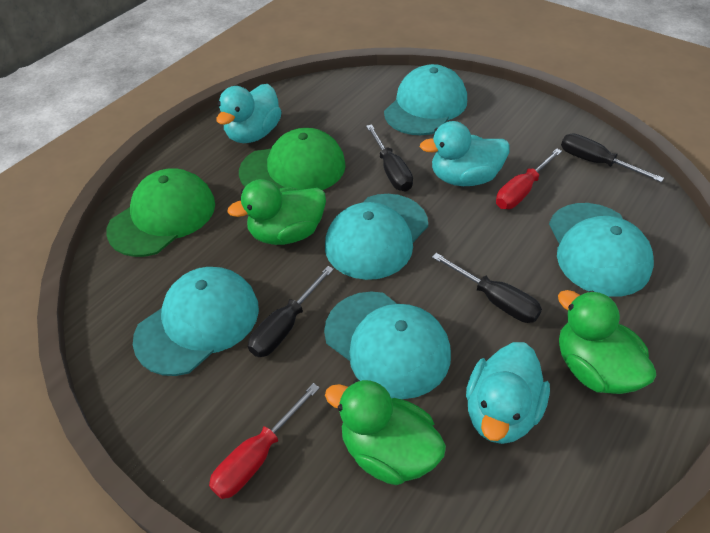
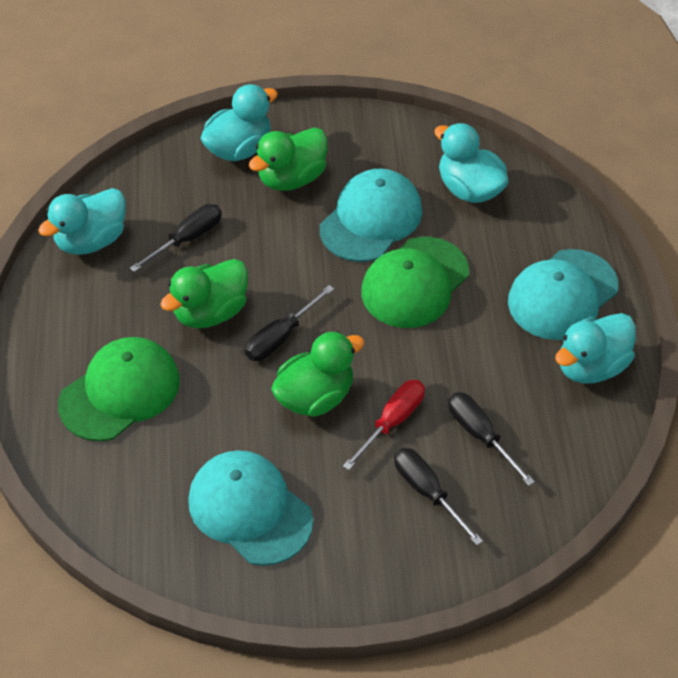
red screwdriver: 2 -> 1
turquoise cap: 5 -> 3
turquoise duck: 3 -> 4

